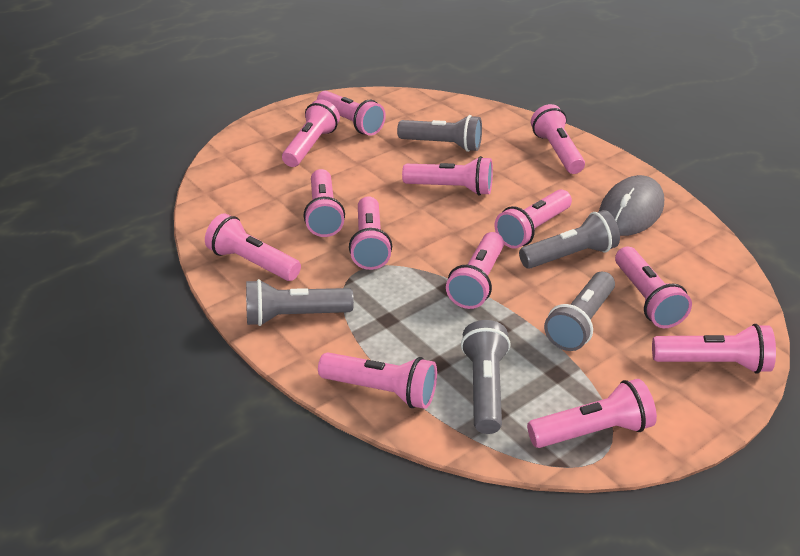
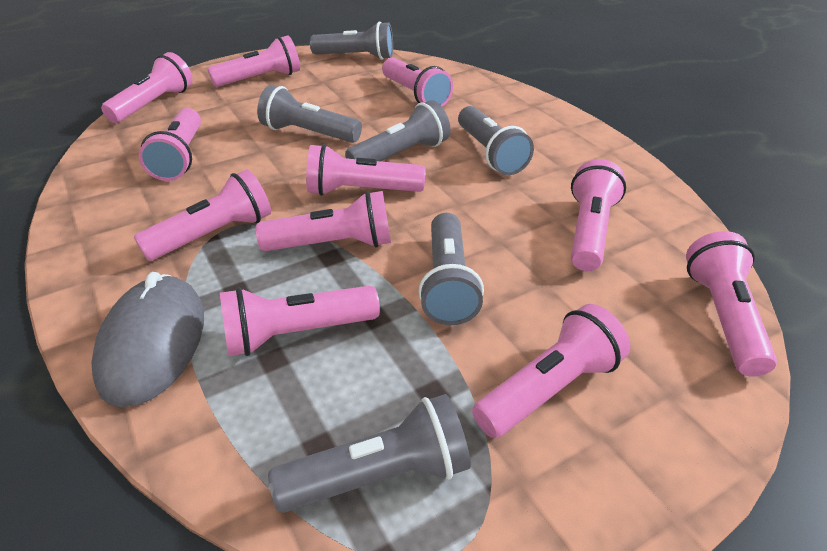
grey flashlight: 5 -> 6
pink flashlight: 13 -> 11

